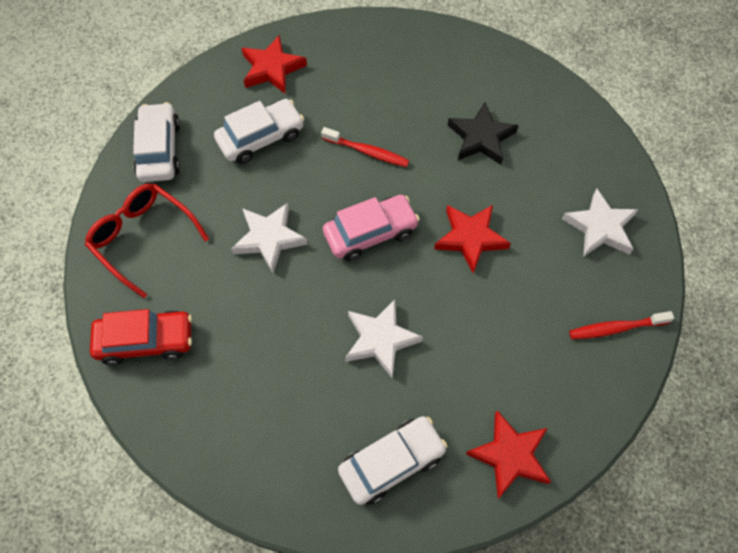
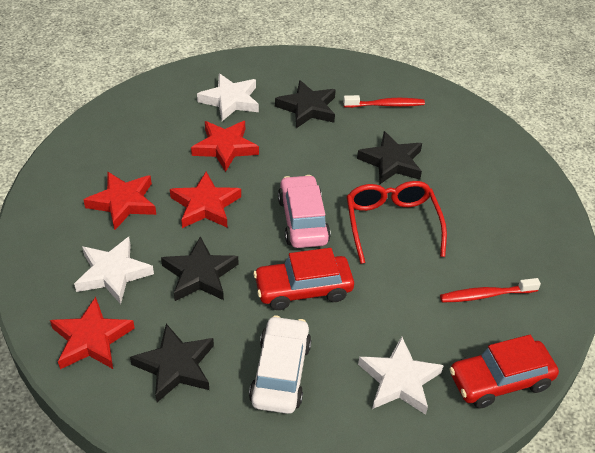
black star: 1 -> 4
red car: 1 -> 2
red star: 3 -> 4
white car: 3 -> 1

